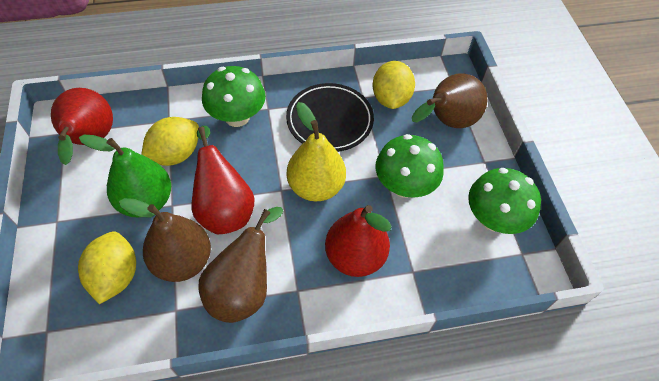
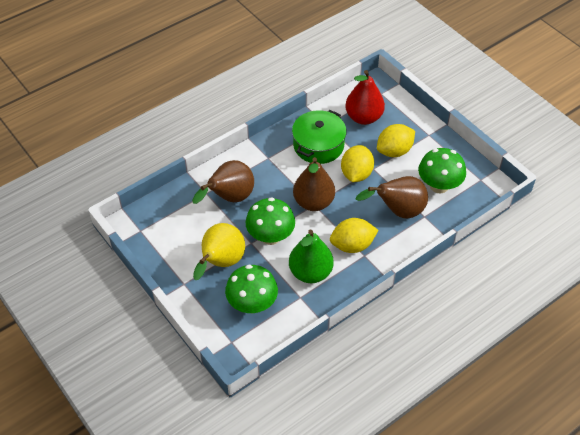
black plate: 1 -> 0
green pot: 0 -> 1
red pear: 3 -> 1

